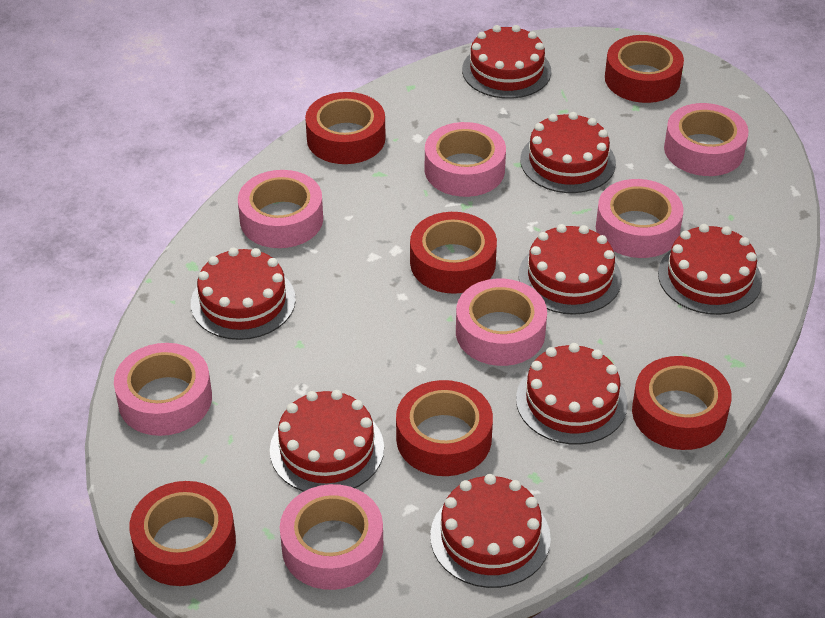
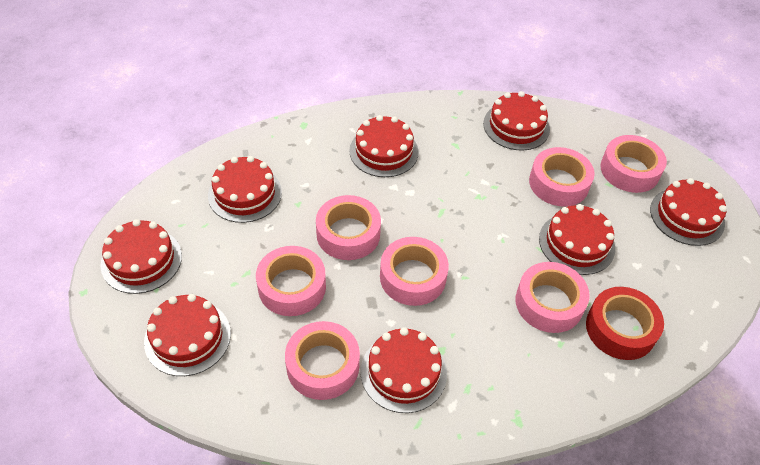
red tape: 6 -> 1

